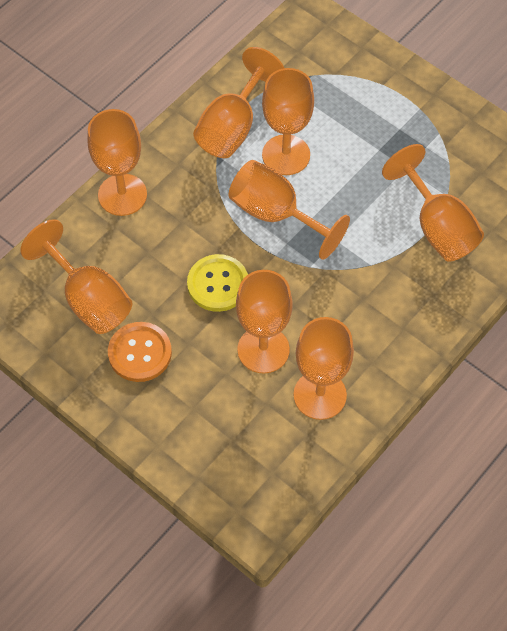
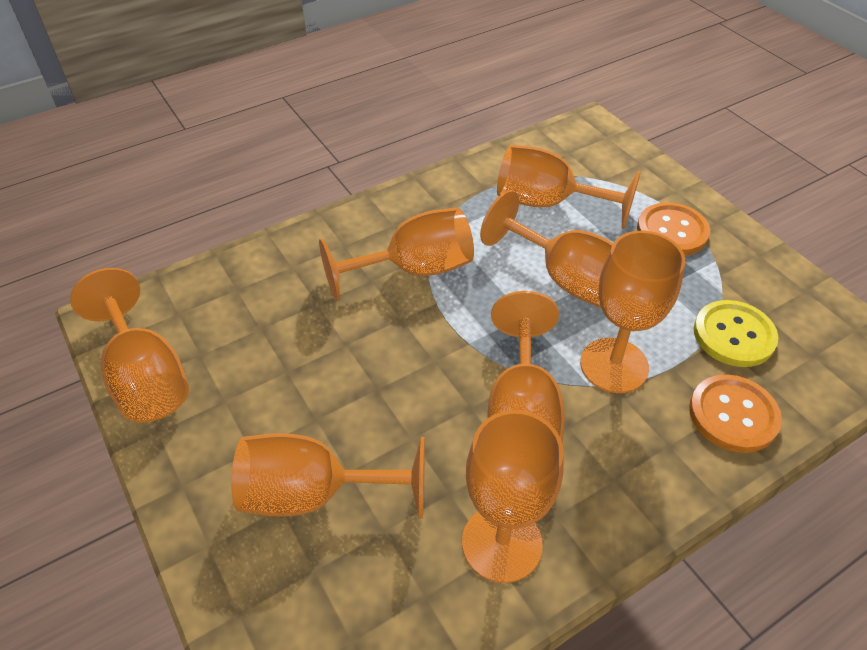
orange button: 1 -> 2

